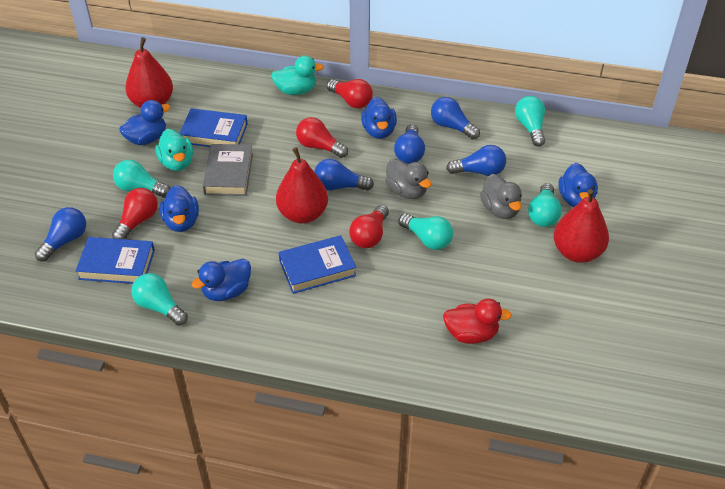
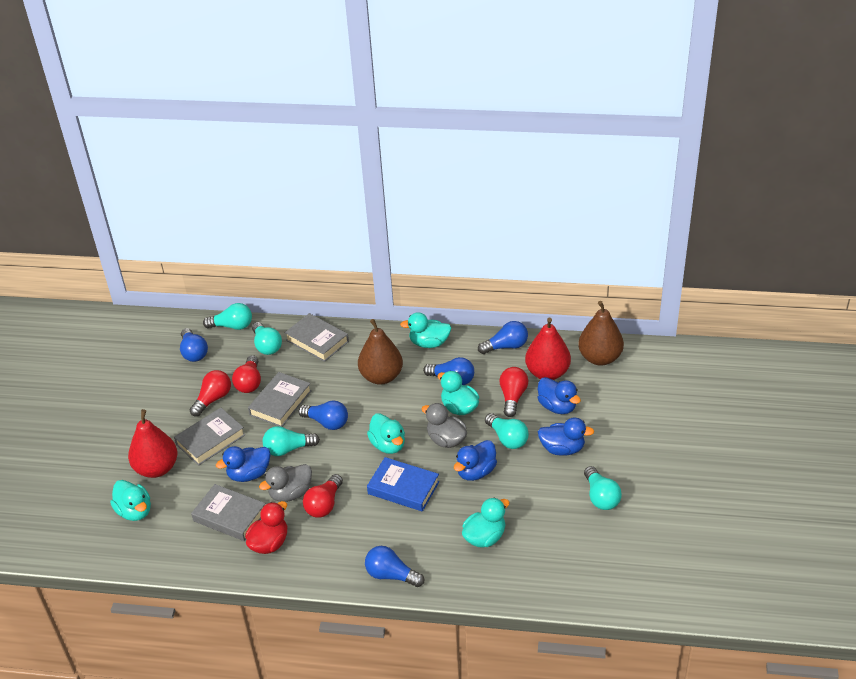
blue book: 3 -> 1
blue duck: 5 -> 4
brown pear: 0 -> 2
grey book: 1 -> 4
red pear: 3 -> 2
turquoise duck: 2 -> 5

